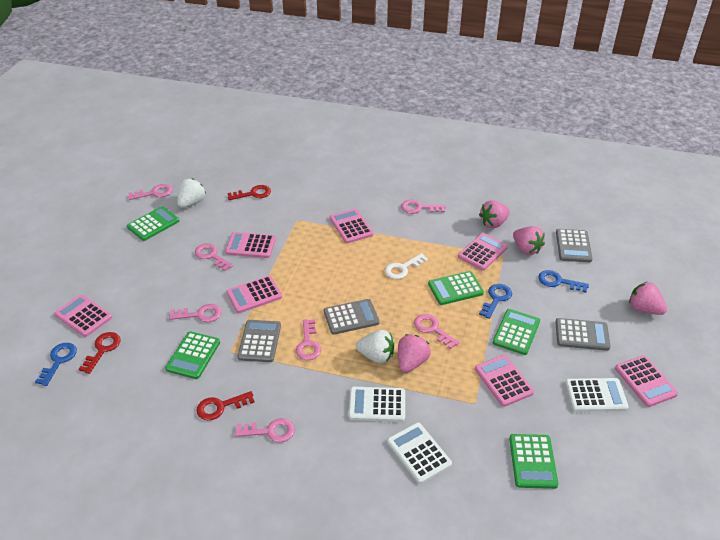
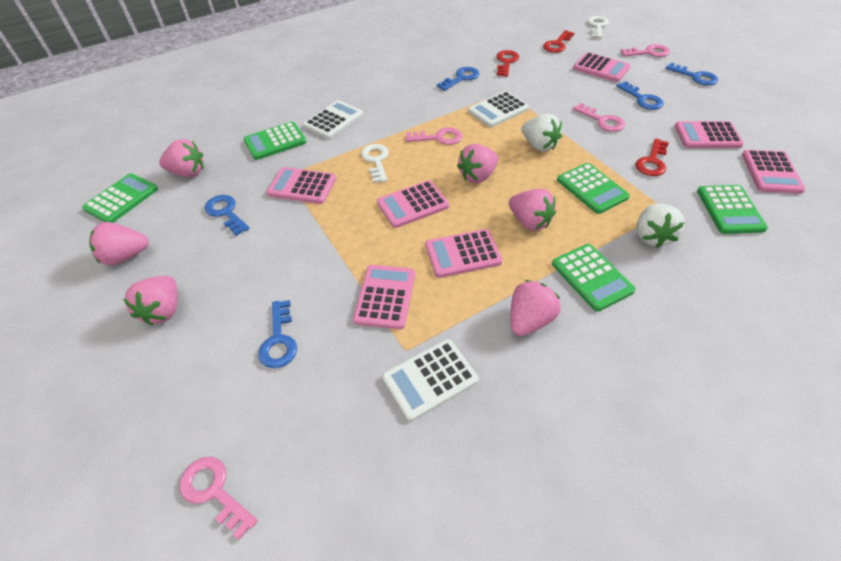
blue key: 3 -> 5
grey calculator: 4 -> 0
pink key: 7 -> 4
pink strawberry: 4 -> 6
white key: 1 -> 2

